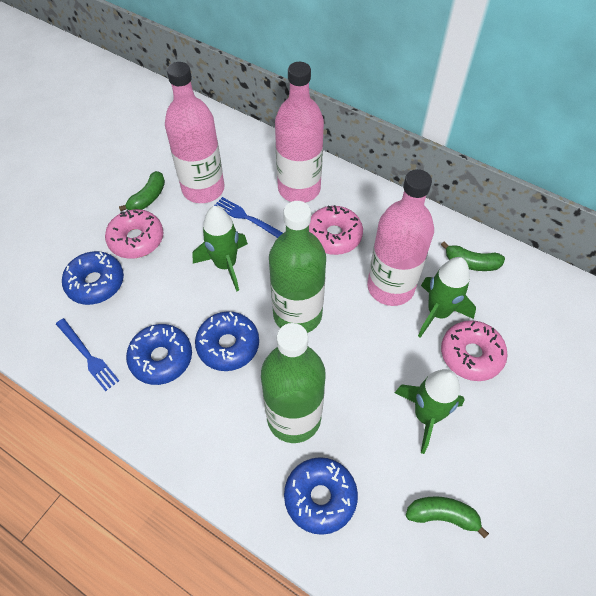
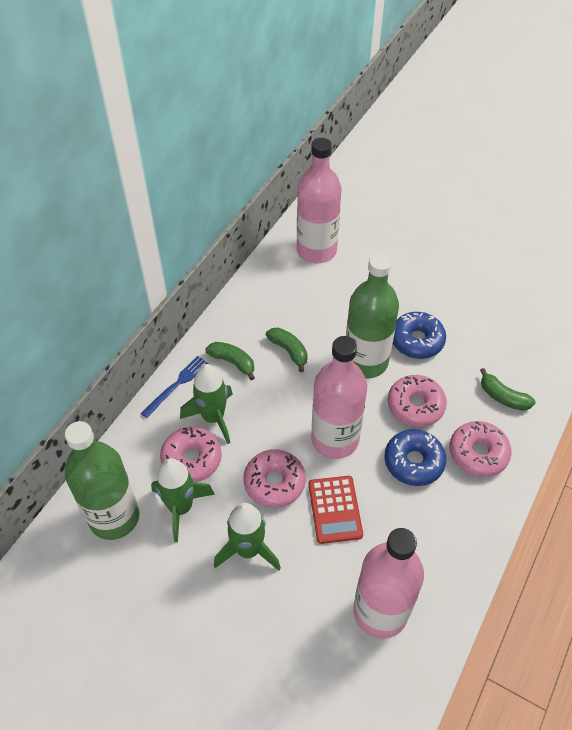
blue donut: 4 -> 2
blue fork: 2 -> 1
pink donut: 3 -> 4
red calculator: 0 -> 1

